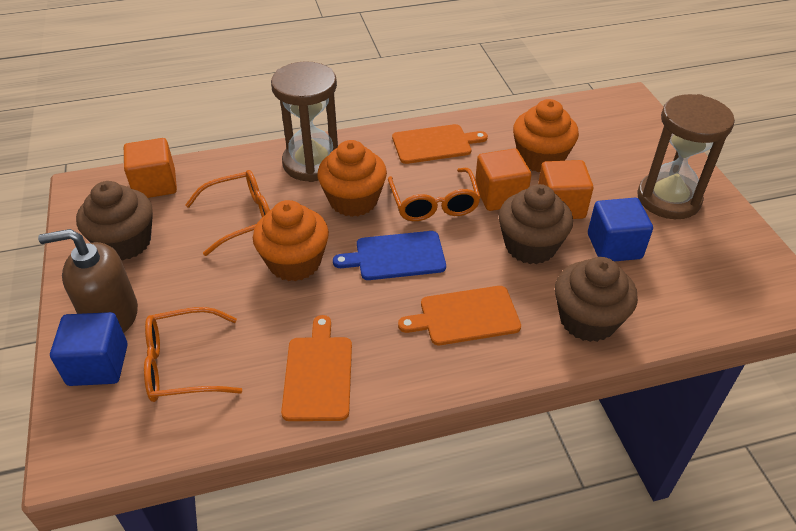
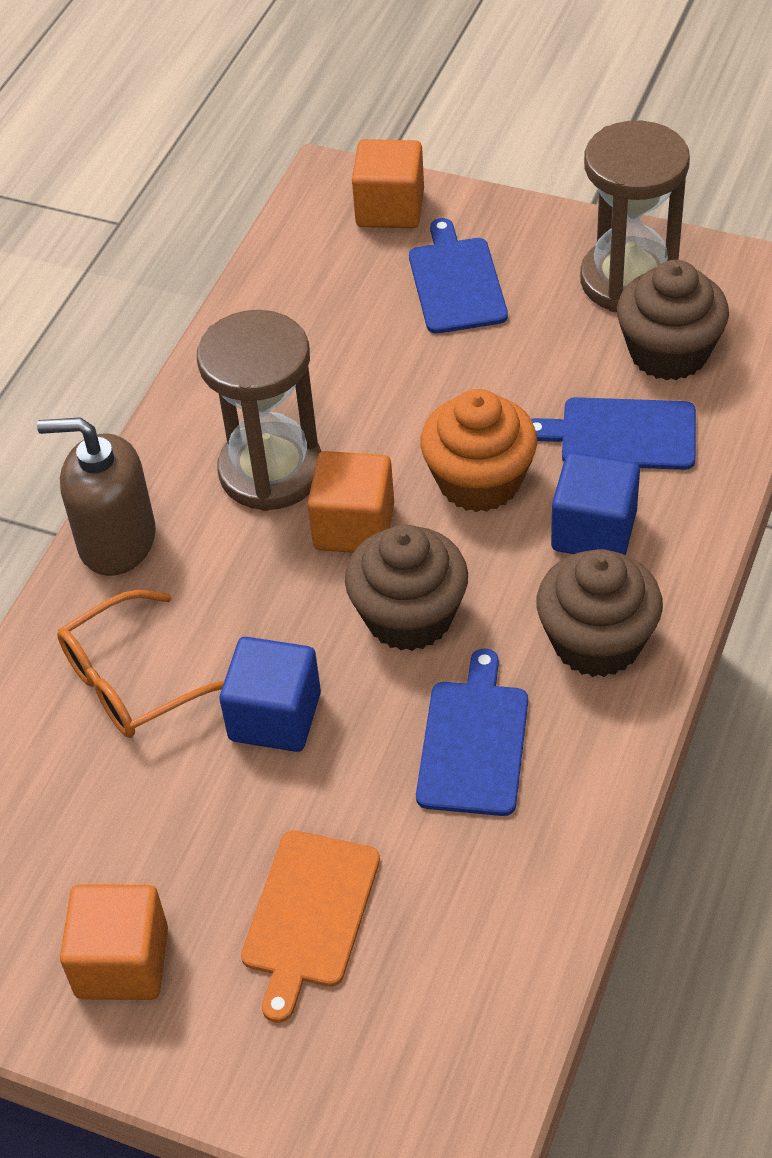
blue cutting board: 1 -> 3
orange cupcake: 3 -> 1
orange cutting board: 3 -> 1
orange glasses: 3 -> 1

